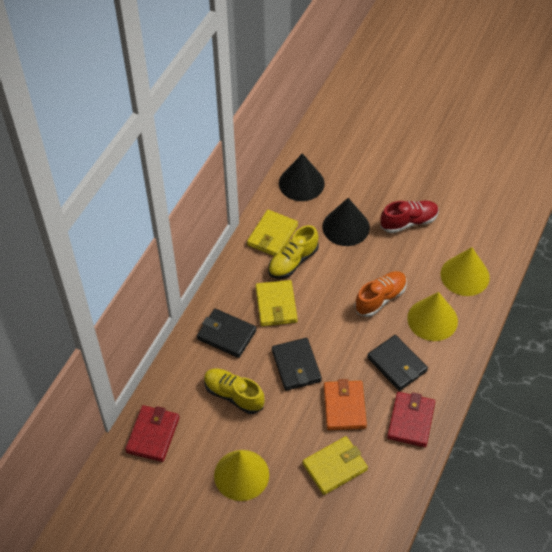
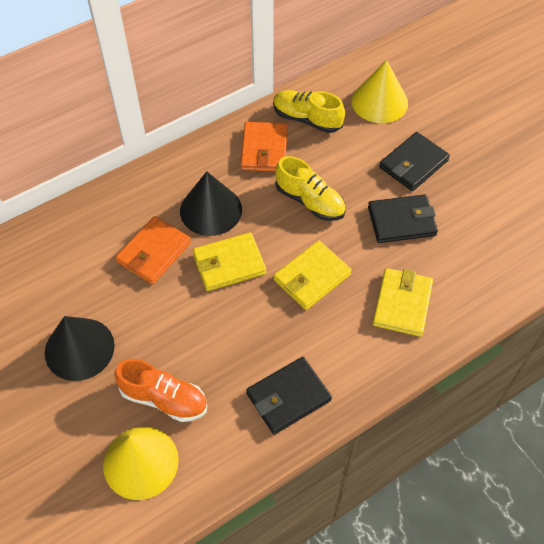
orange wallet: 1 -> 2
red shoe: 1 -> 0
red wallet: 2 -> 0
yellow cone: 3 -> 2

